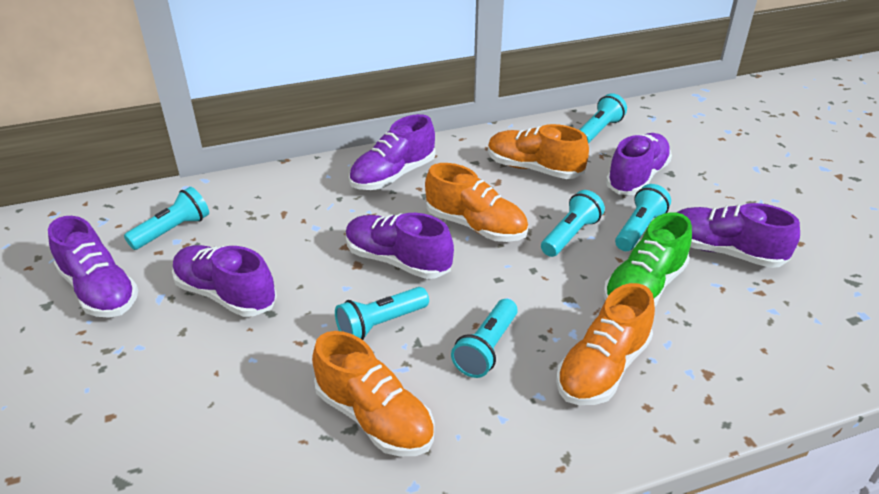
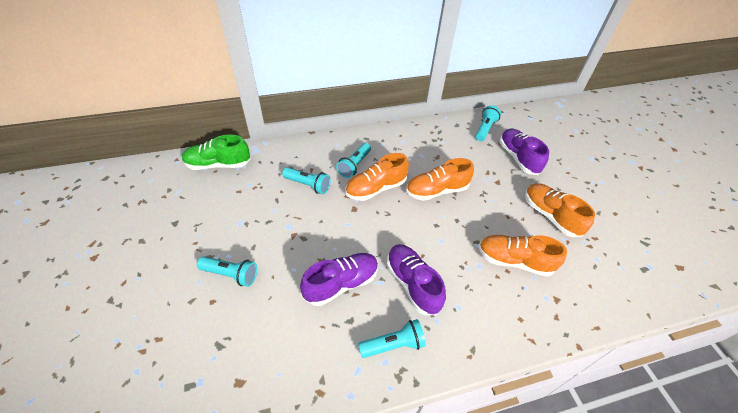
purple shoe: 6 -> 3
turquoise flashlight: 6 -> 5

